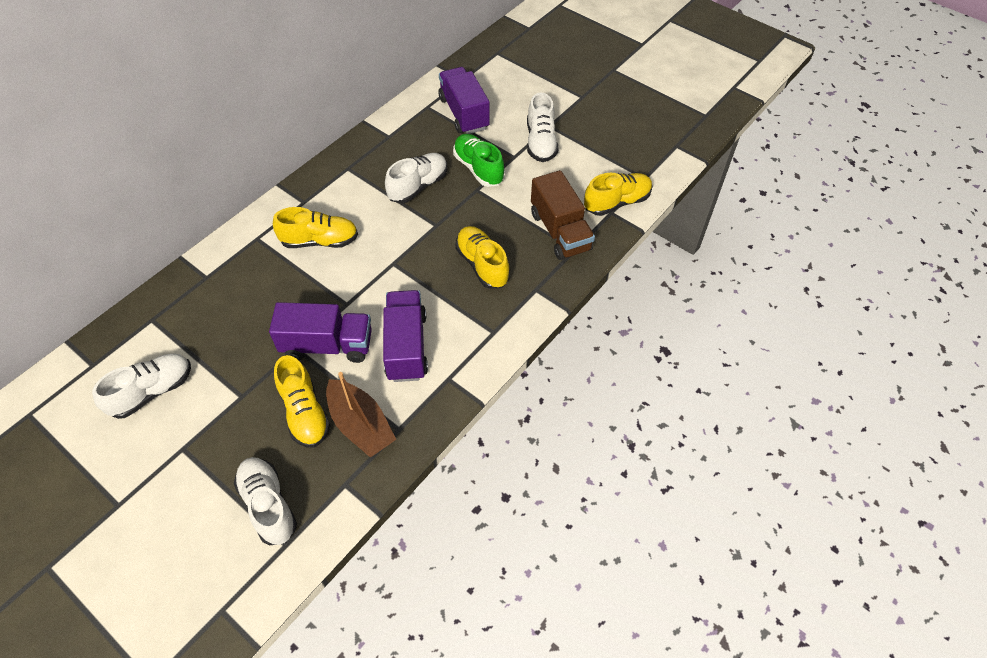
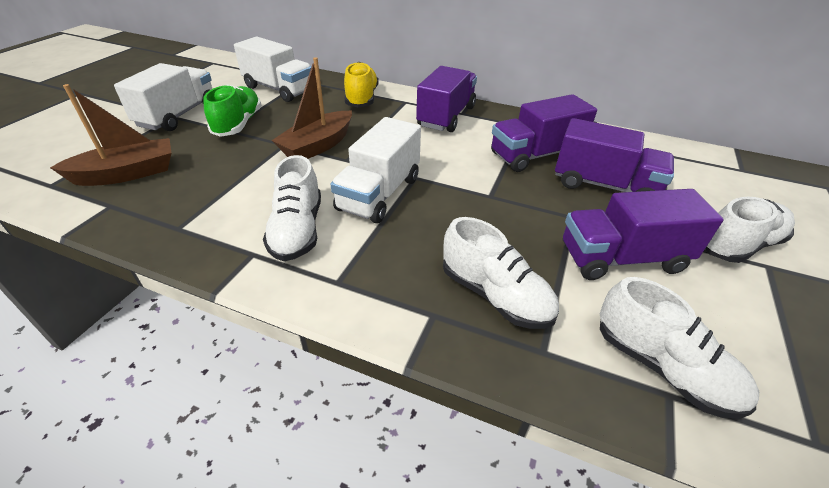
brown boat: 1 -> 2
brown truck: 1 -> 0
purple truck: 3 -> 4
white truck: 0 -> 3
yellow shoe: 4 -> 1

